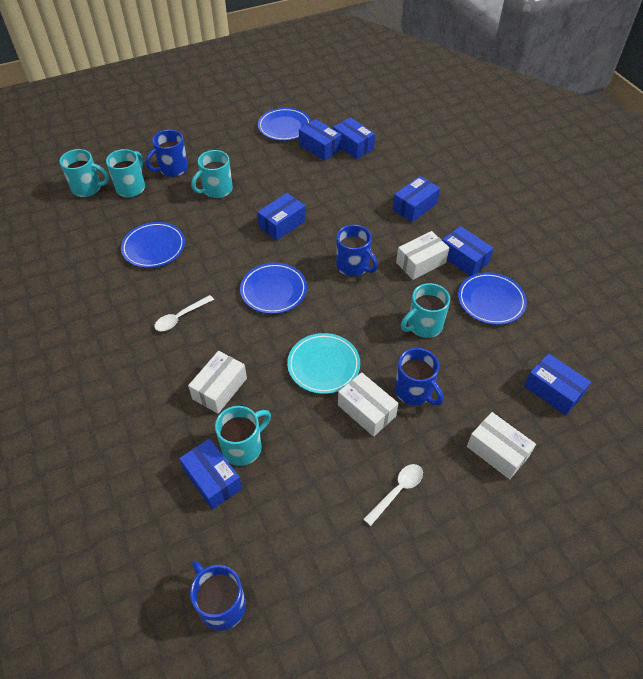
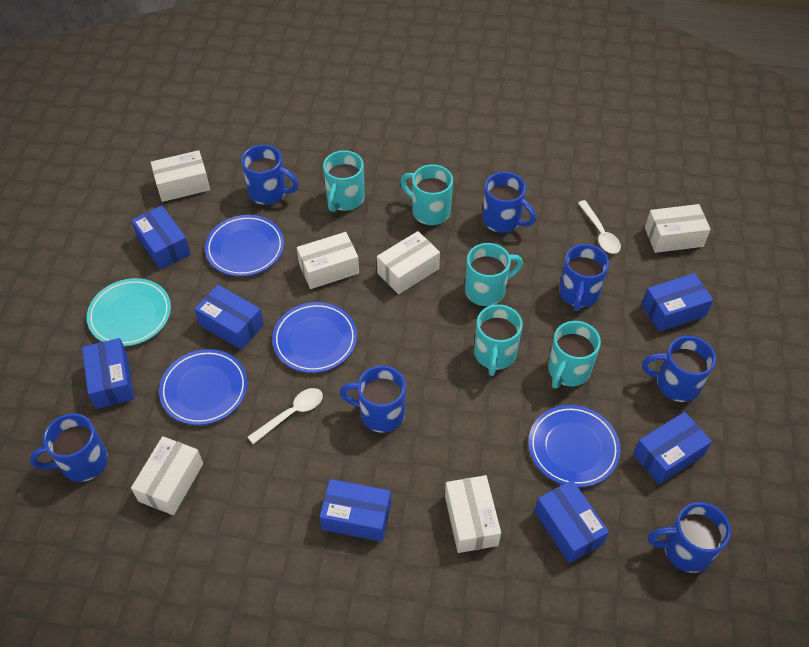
blue mug: 4 -> 7
white box: 4 -> 6

